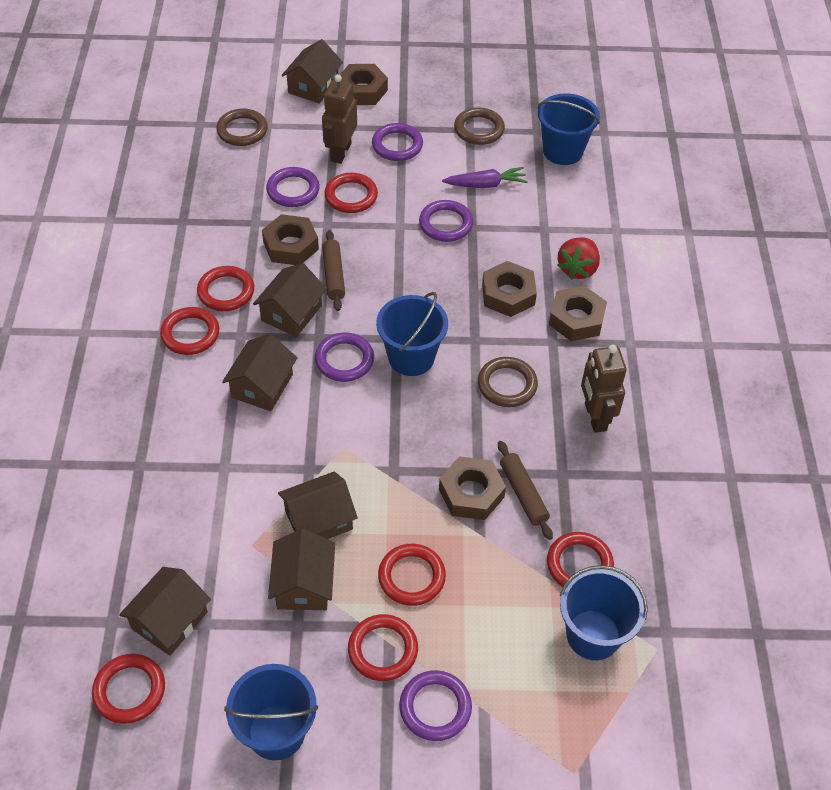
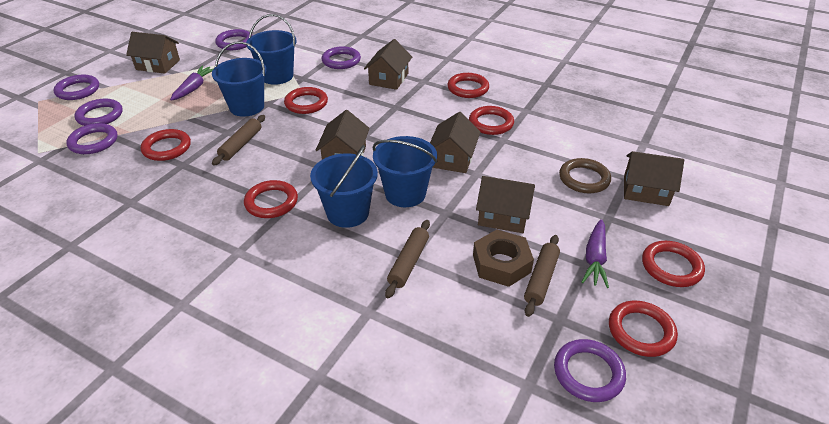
brown nut: 5 -> 1
brown ring: 3 -> 1
brown robot: 2 -> 0
brown rolling pin: 2 -> 3
purple carrot: 1 -> 2
purple ring: 5 -> 6
red strawberry: 1 -> 0

